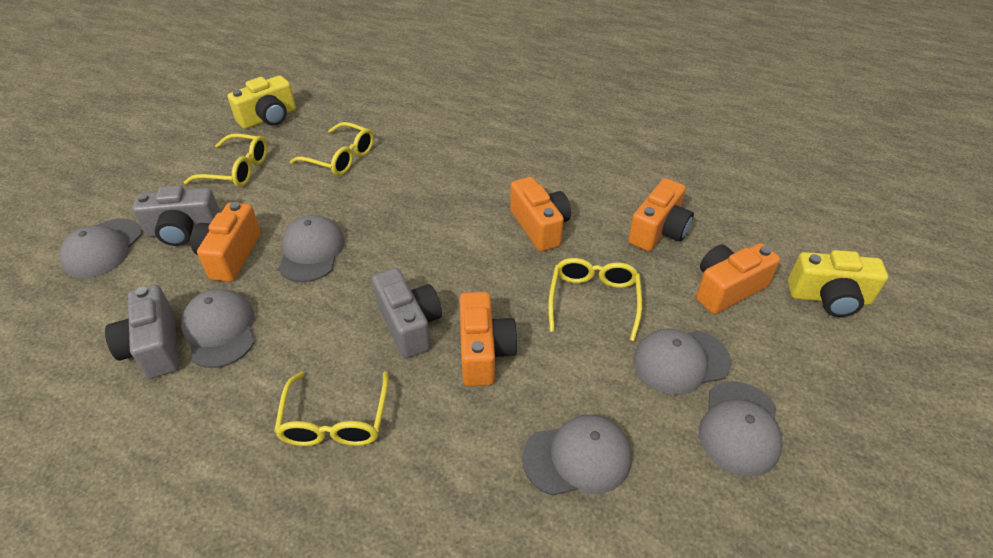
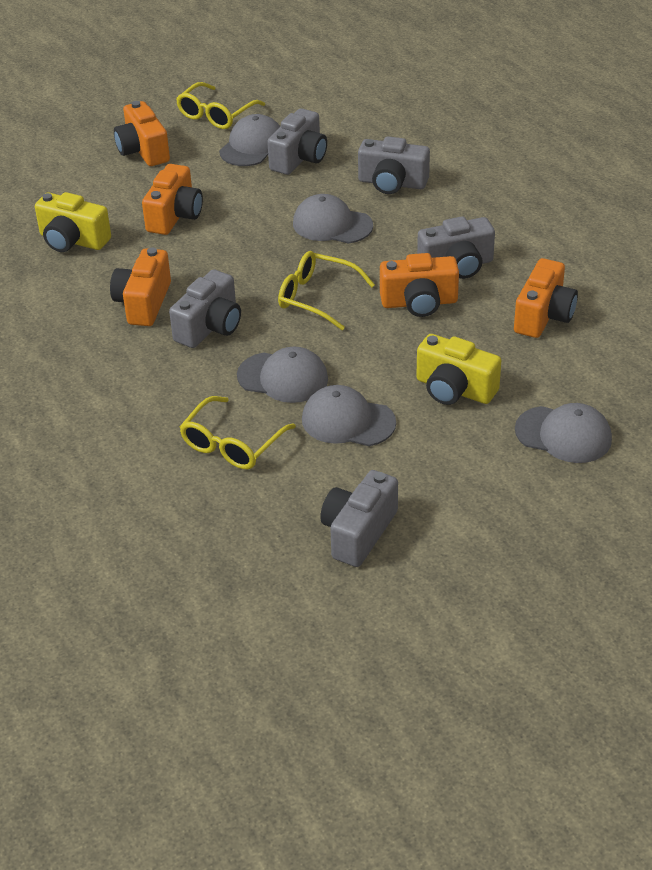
grey camera: 3 -> 5
grey cap: 6 -> 5
yellow glasses: 4 -> 3

